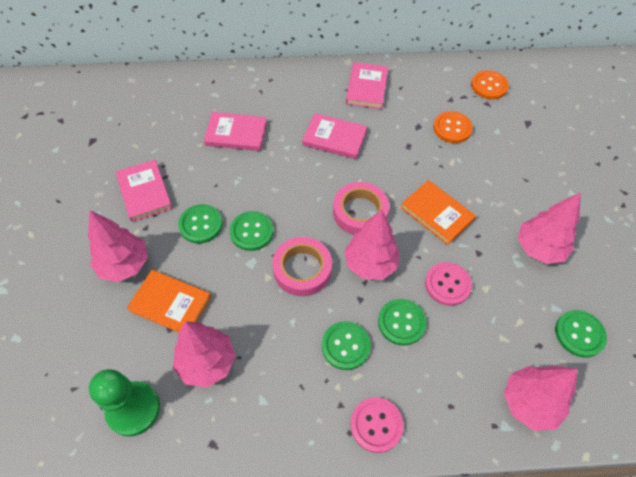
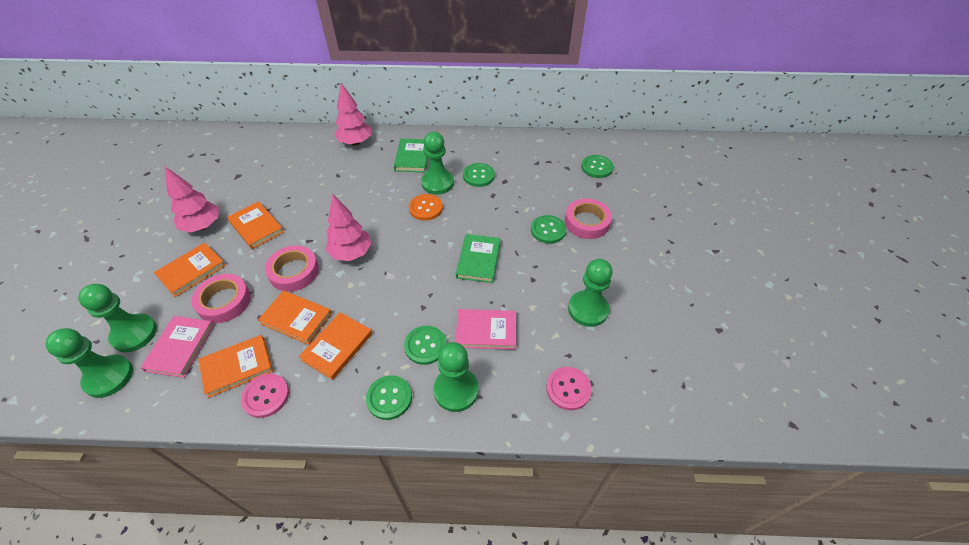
green book: 0 -> 2
green pawn: 1 -> 5
orange book: 2 -> 5
orange button: 2 -> 1
pink book: 4 -> 2
pink tape: 2 -> 3
pink tree: 5 -> 3

